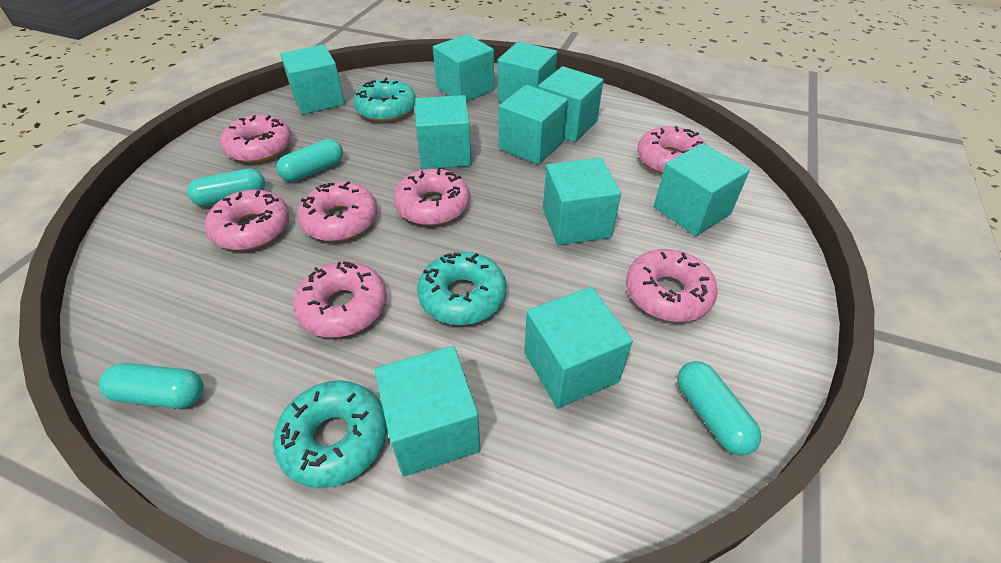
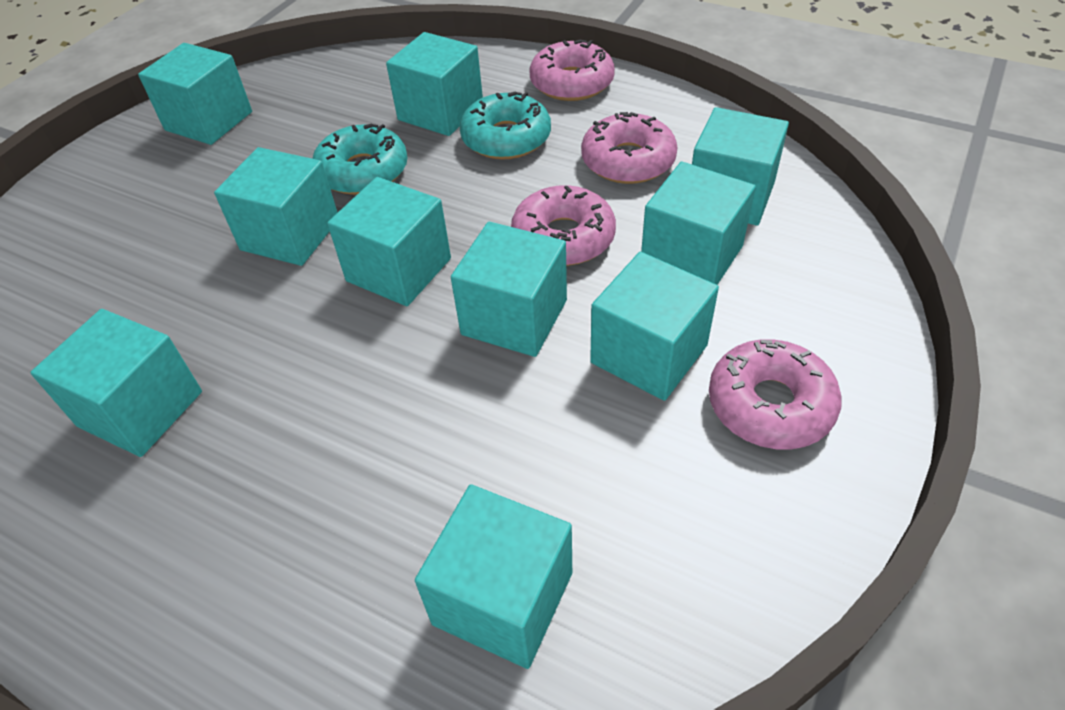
pink donut: 7 -> 4
turquoise capsule: 4 -> 0
turquoise donut: 3 -> 2

